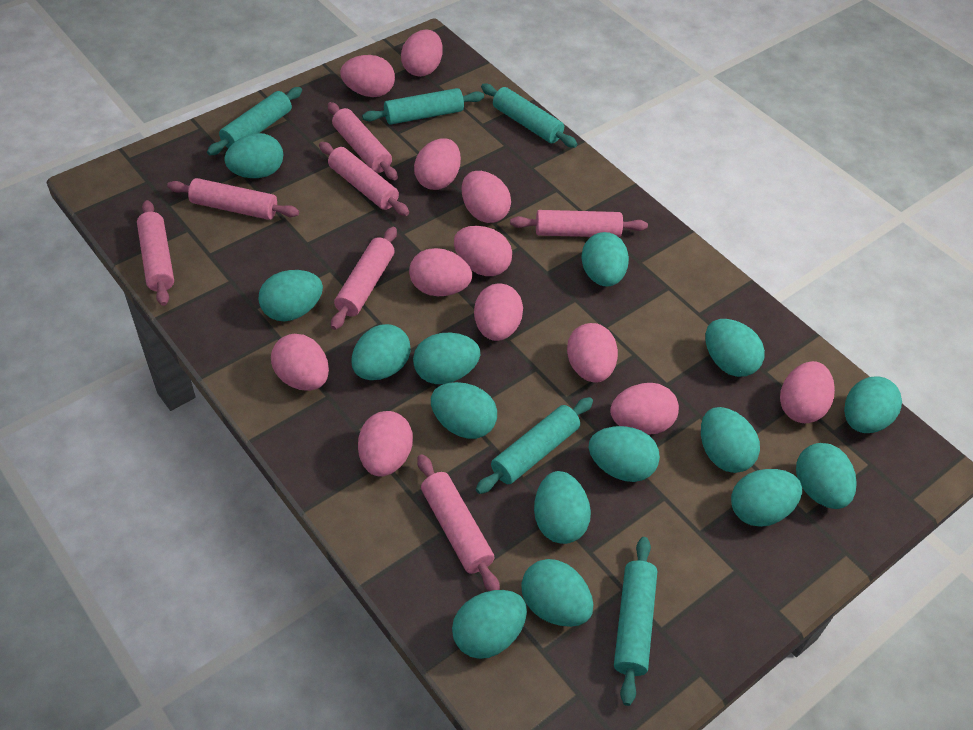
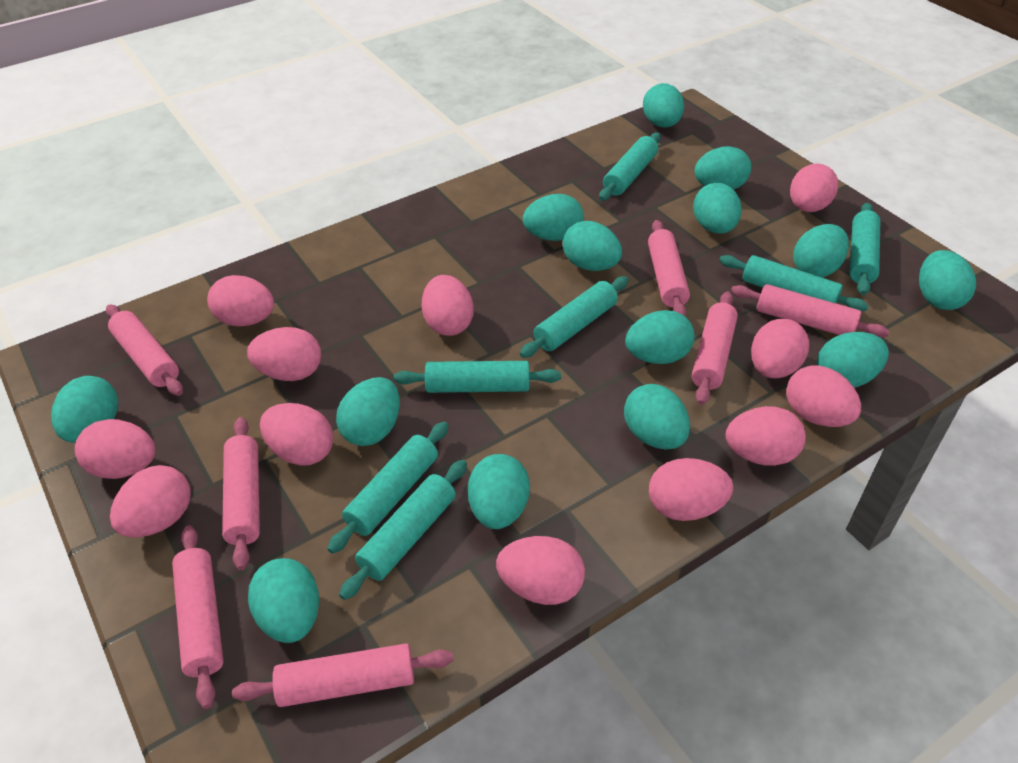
turquoise egg: 15 -> 14
turquoise rolling pin: 5 -> 7

